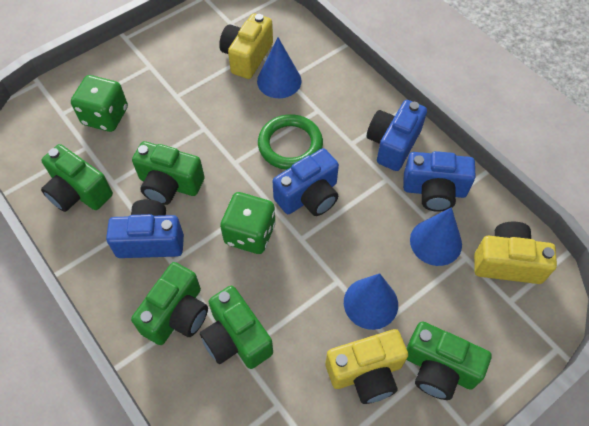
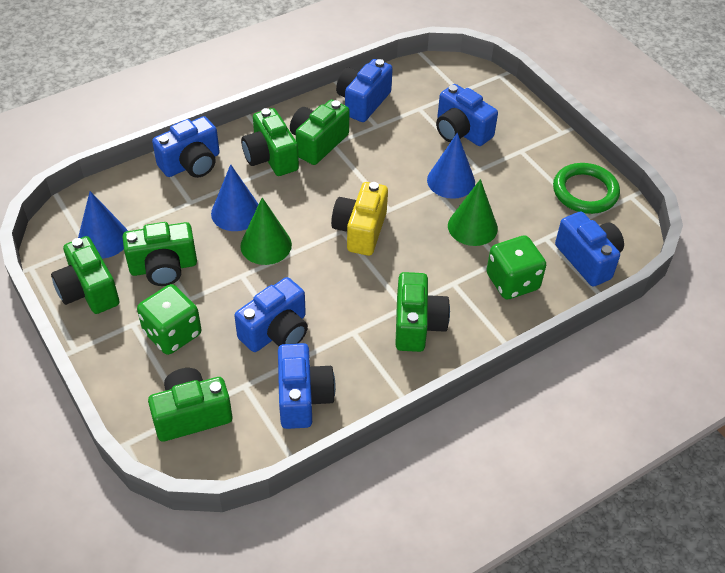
blue camera: 4 -> 6
green camera: 5 -> 6
green cone: 0 -> 2
yellow camera: 3 -> 1

